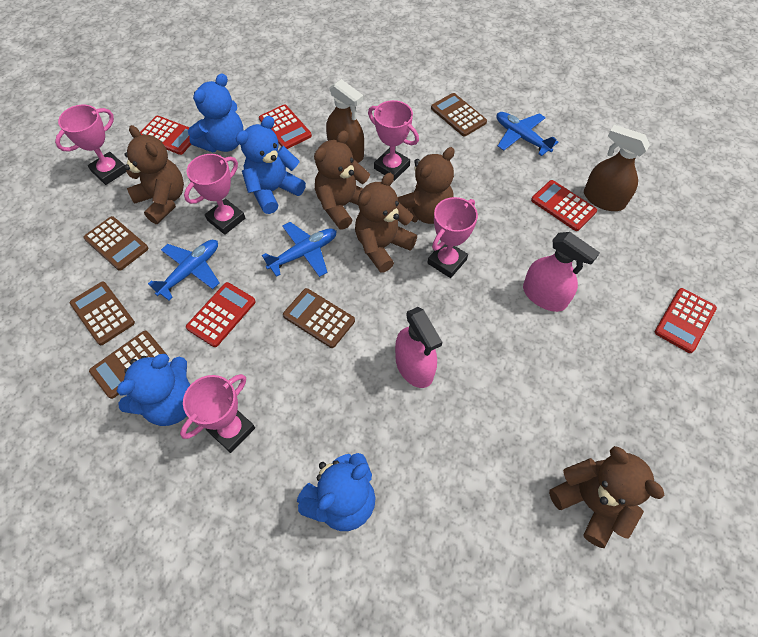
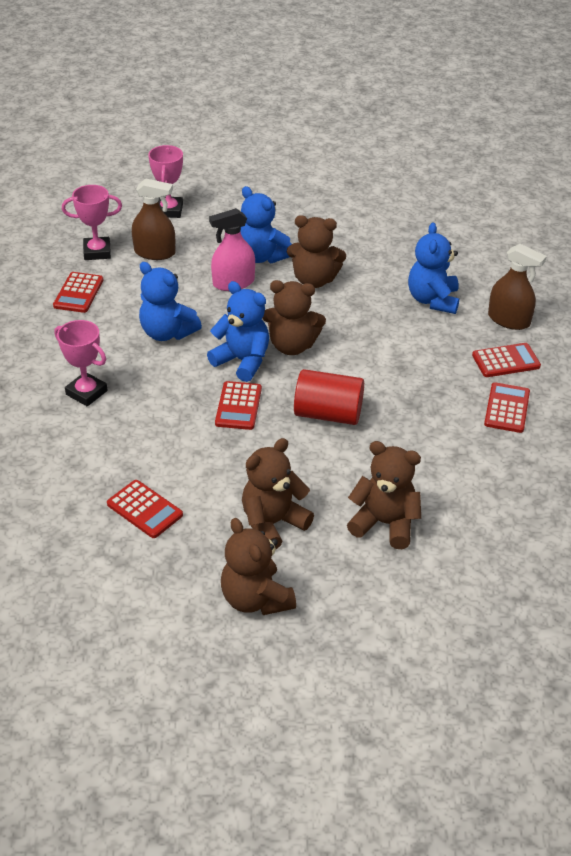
blue plane: 3 -> 0
brown calculator: 5 -> 0
pink spray bottle: 2 -> 1
pink trophy: 5 -> 3
red cylinder: 0 -> 1

